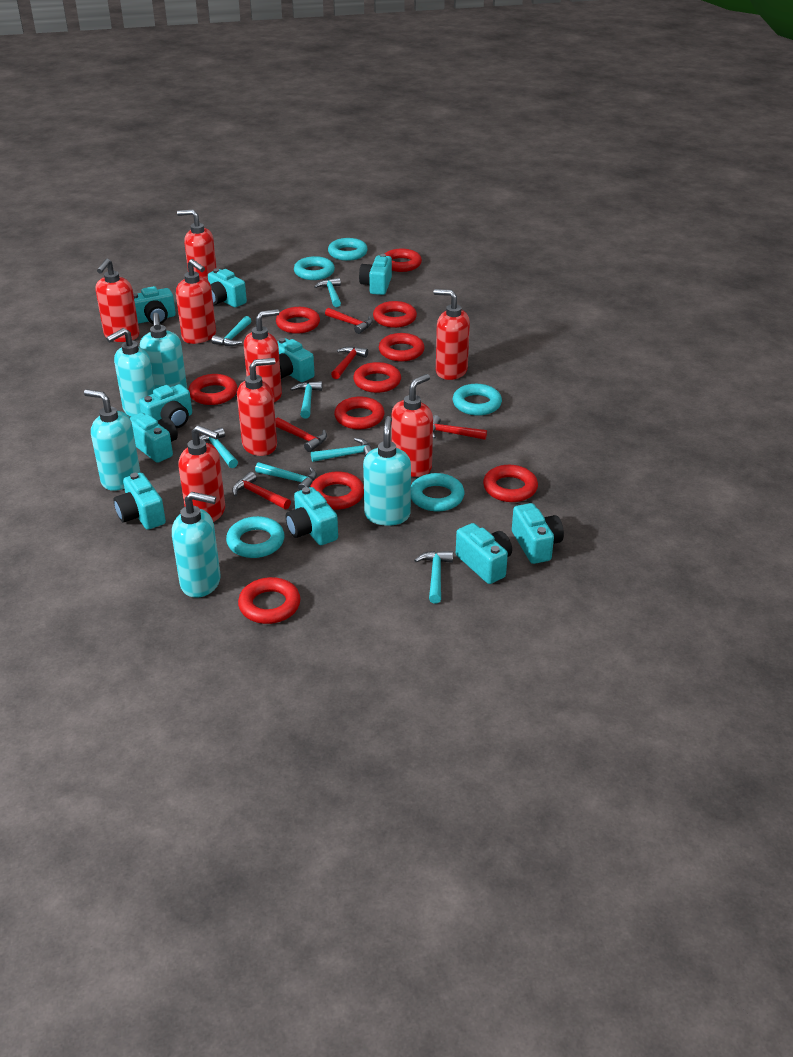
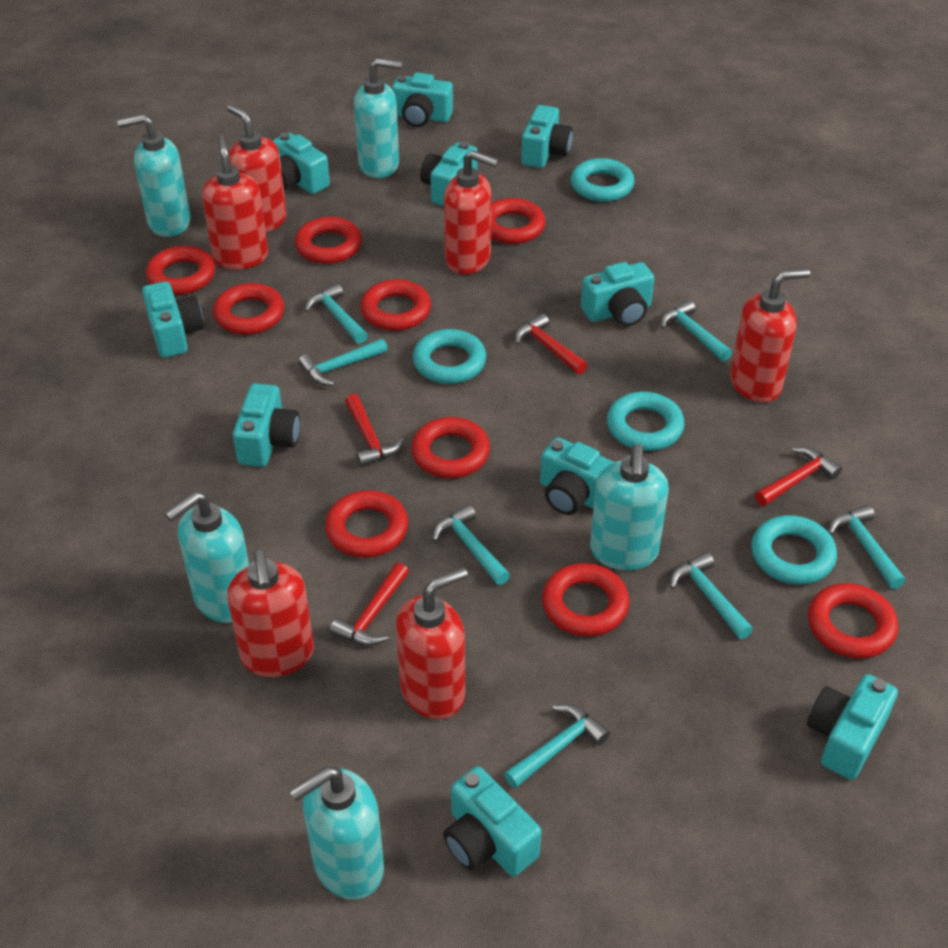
red hammer: 5 -> 4
red ring: 10 -> 9
red soap dispenser: 8 -> 6
turquoise ring: 5 -> 4

